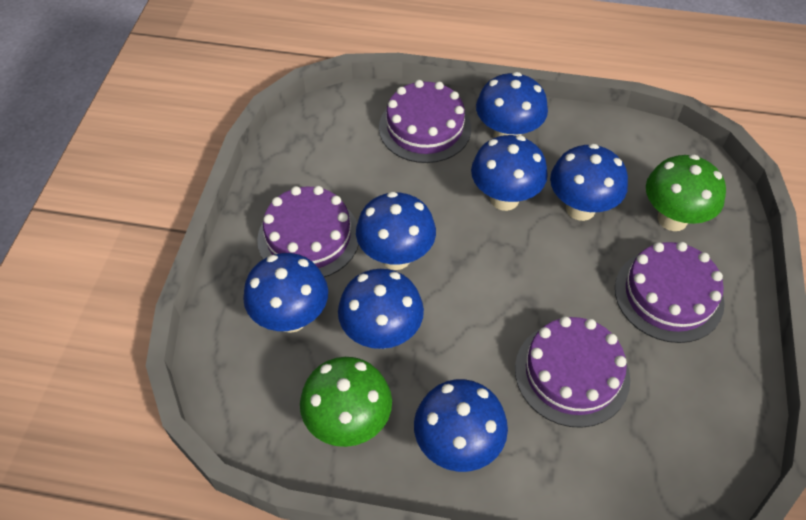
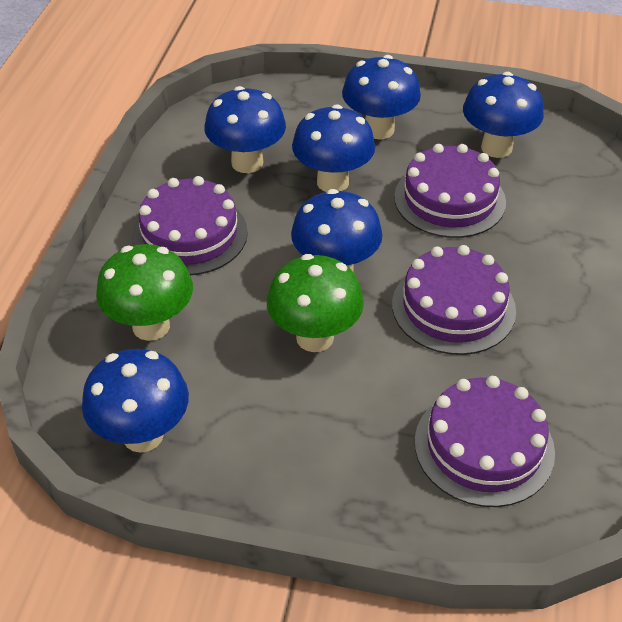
blue mushroom: 7 -> 6

